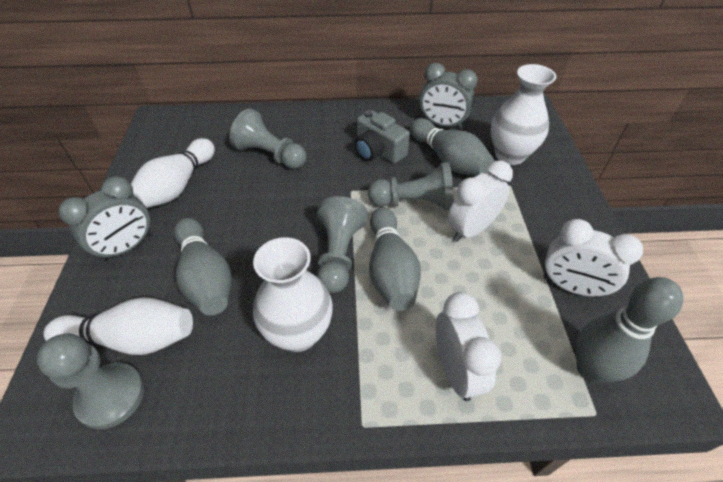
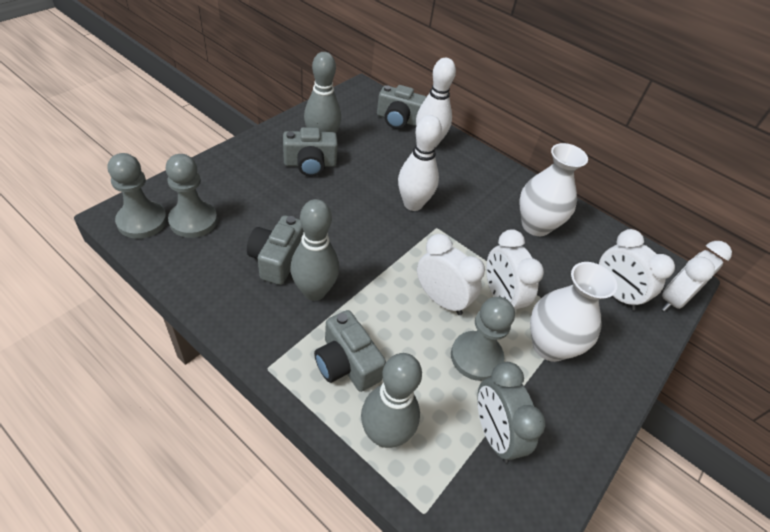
grey bowling pin: 4 -> 3
grey camera: 1 -> 4
grey clock: 2 -> 1
grey pawn: 4 -> 3
white clock: 3 -> 4

